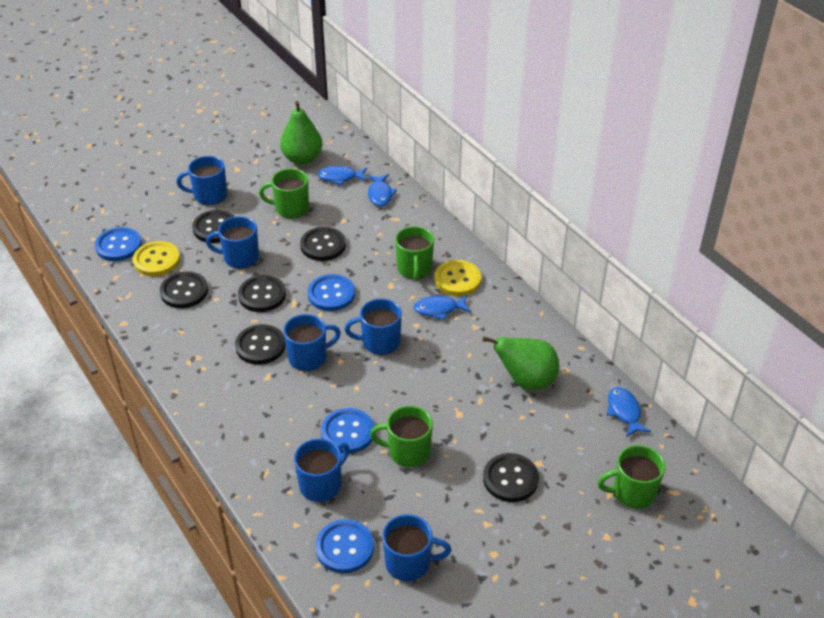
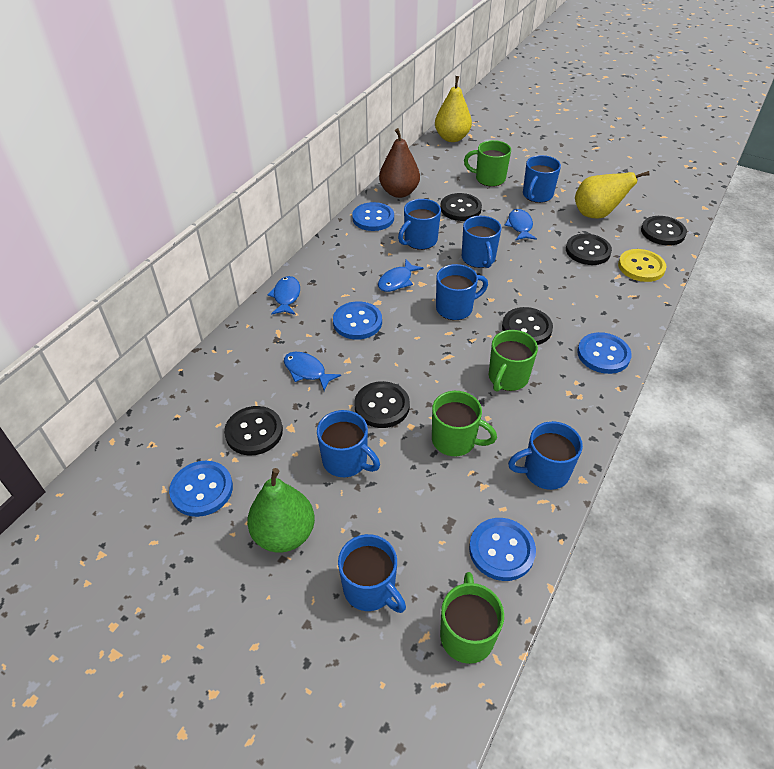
blue button: 4 -> 5
blue mug: 6 -> 7
brown pear: 0 -> 1
green pear: 2 -> 1
yellow button: 2 -> 1
yellow pear: 0 -> 2

